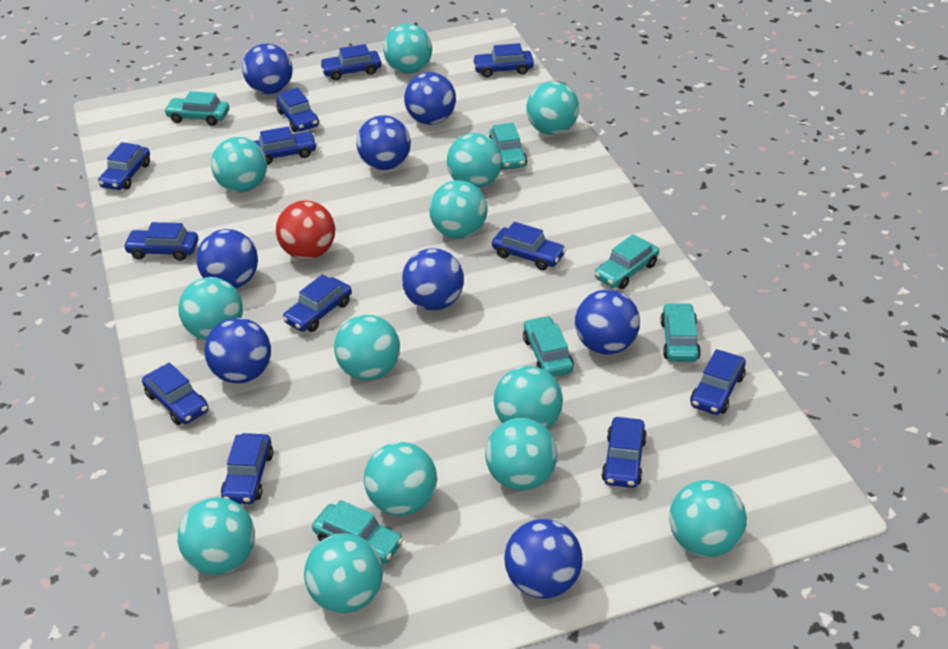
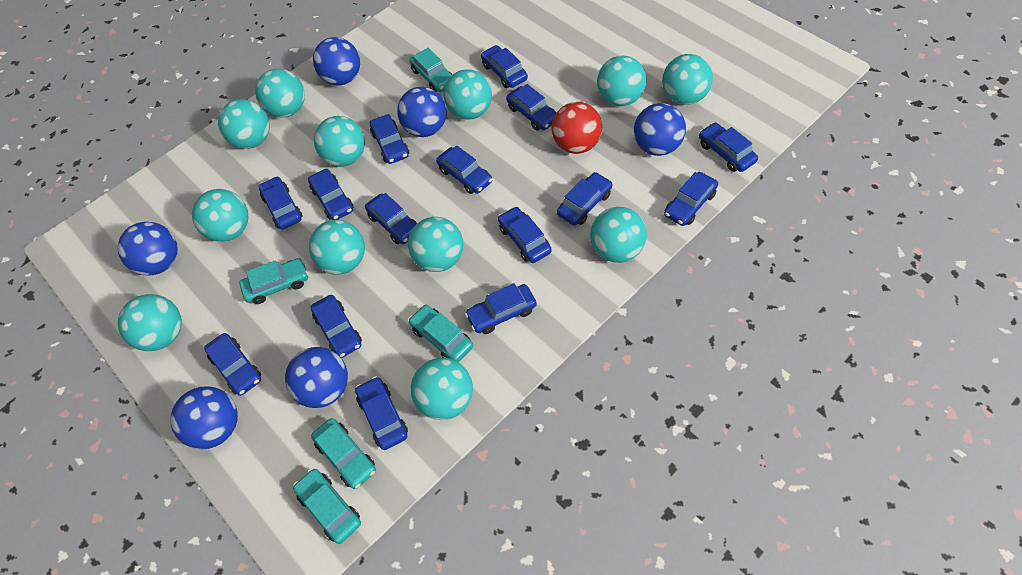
blue ball: 8 -> 6
blue car: 12 -> 15
turquoise ball: 13 -> 12
turquoise car: 6 -> 5

